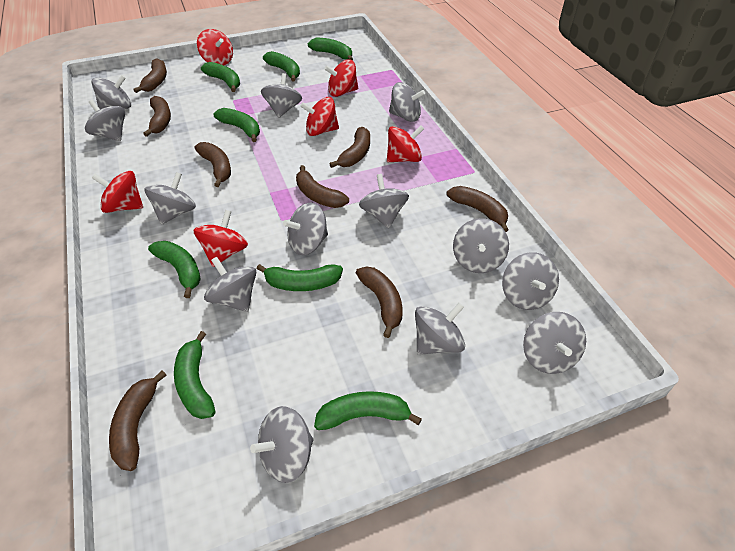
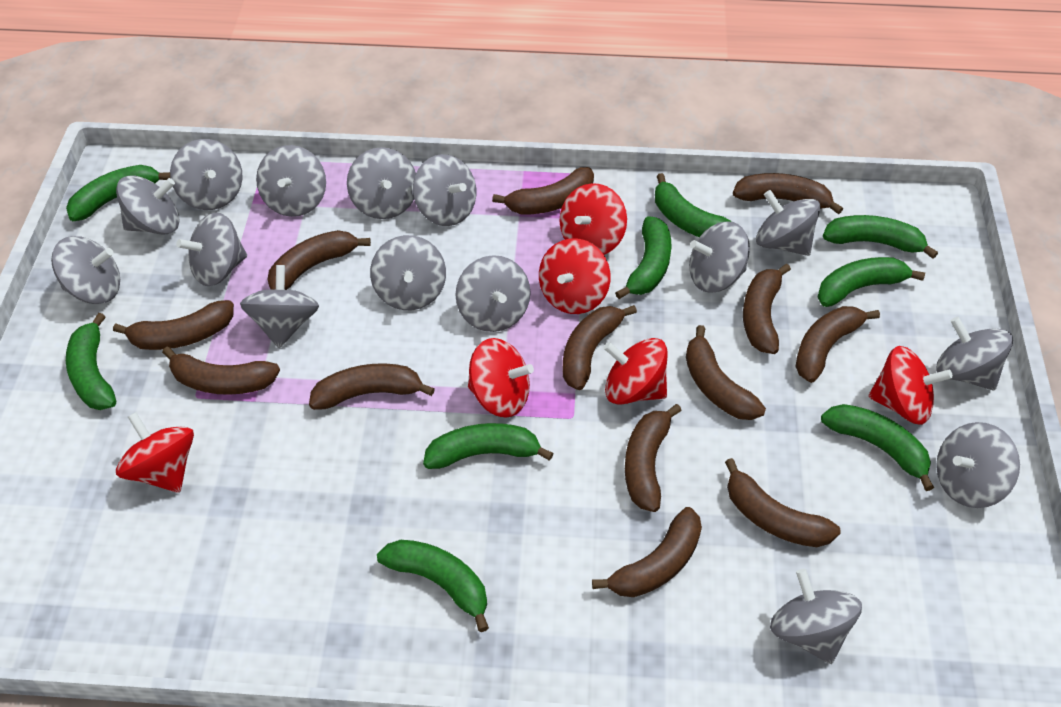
brown banana: 8 -> 13
green banana: 8 -> 9
grey spinning top: 13 -> 15

